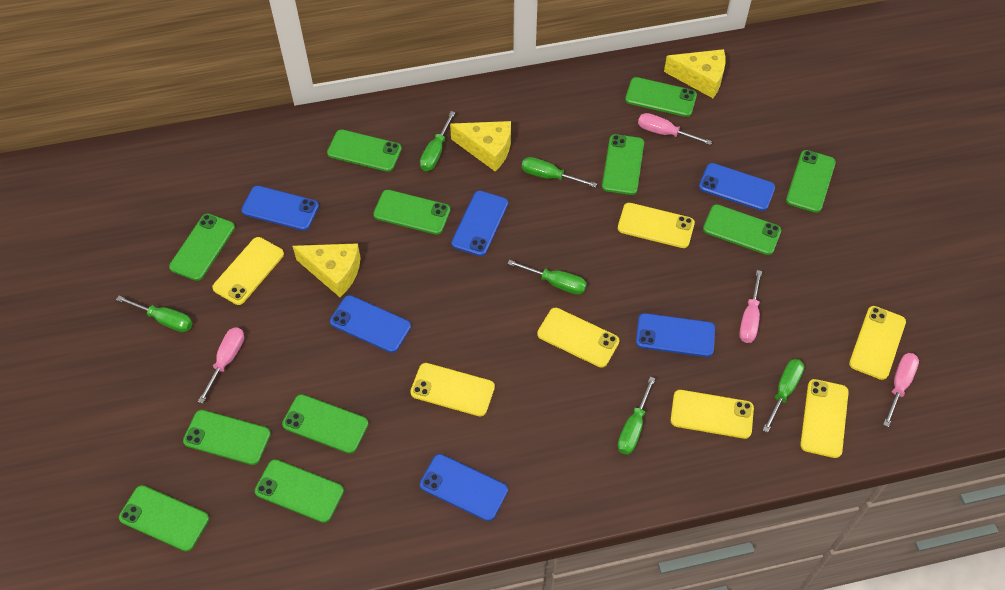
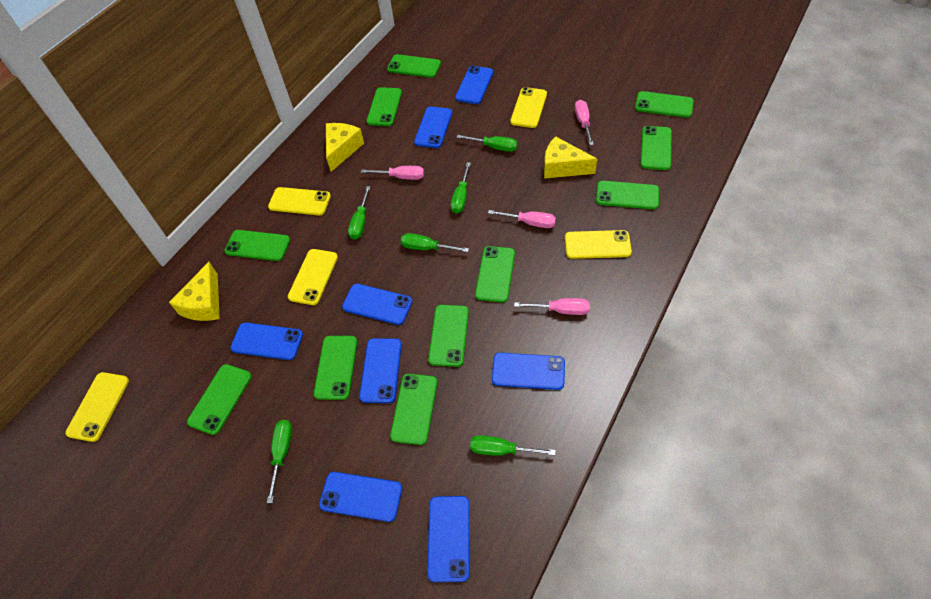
blue phone: 6 -> 8
yellow phone: 7 -> 5

